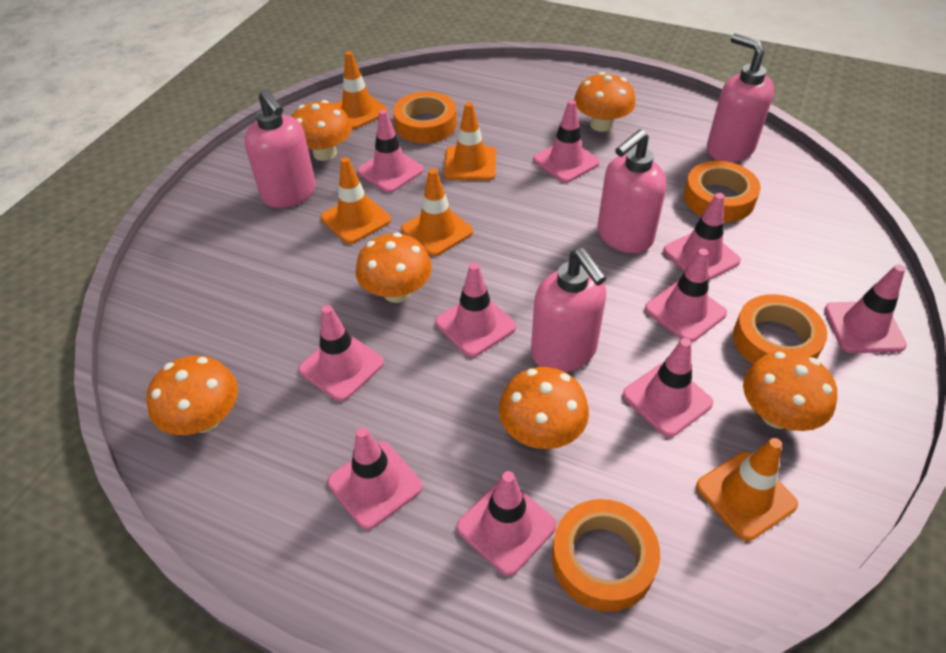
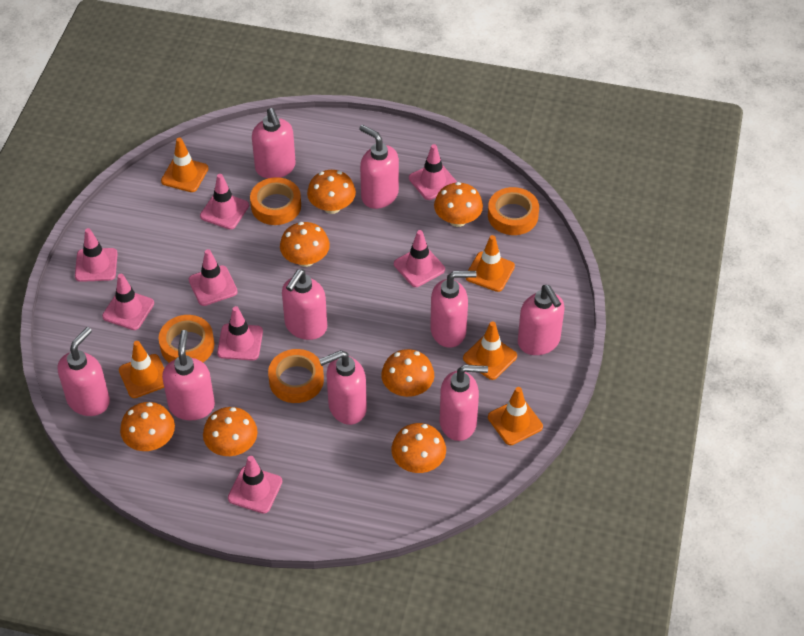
orange mushroom: 6 -> 7
pink soap dispenser: 4 -> 9
pink traffic cone: 10 -> 8

